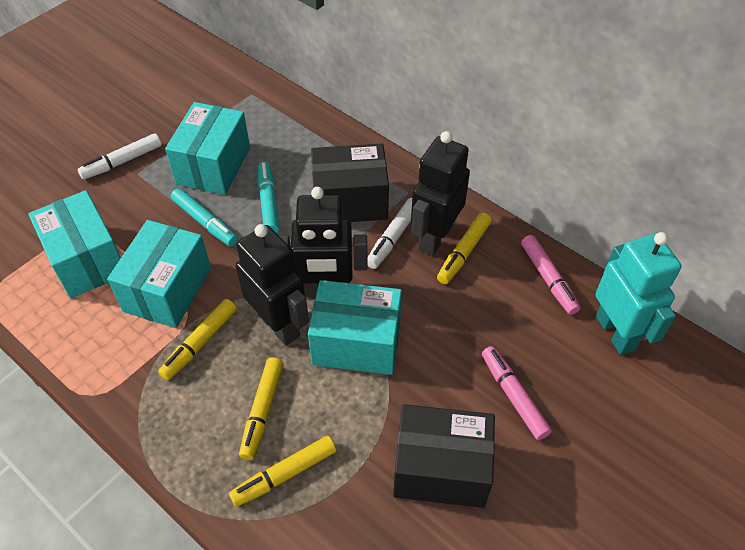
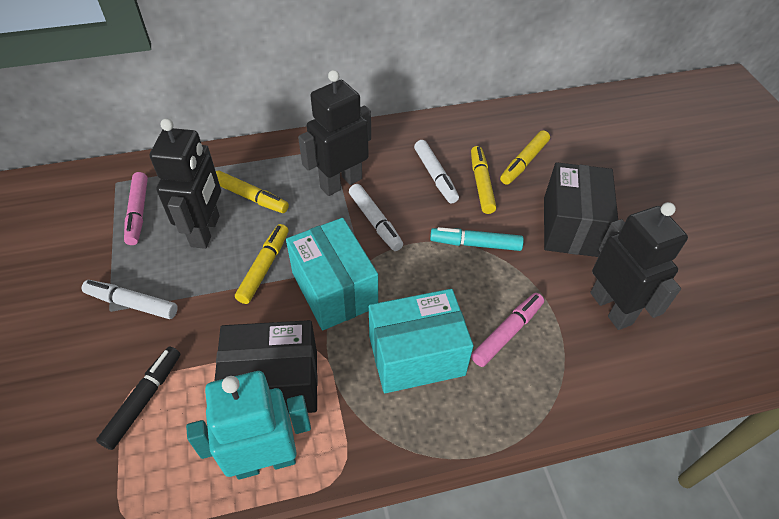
black marker: 0 -> 1
turquoise box: 4 -> 2
turquoise marker: 2 -> 1
white marker: 2 -> 3

